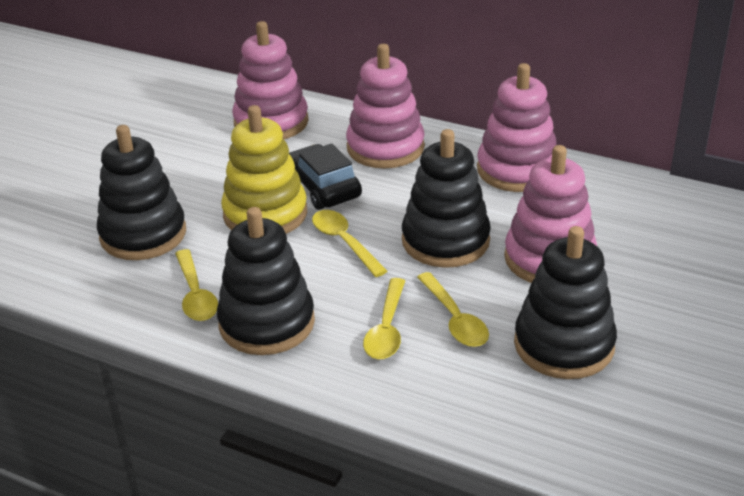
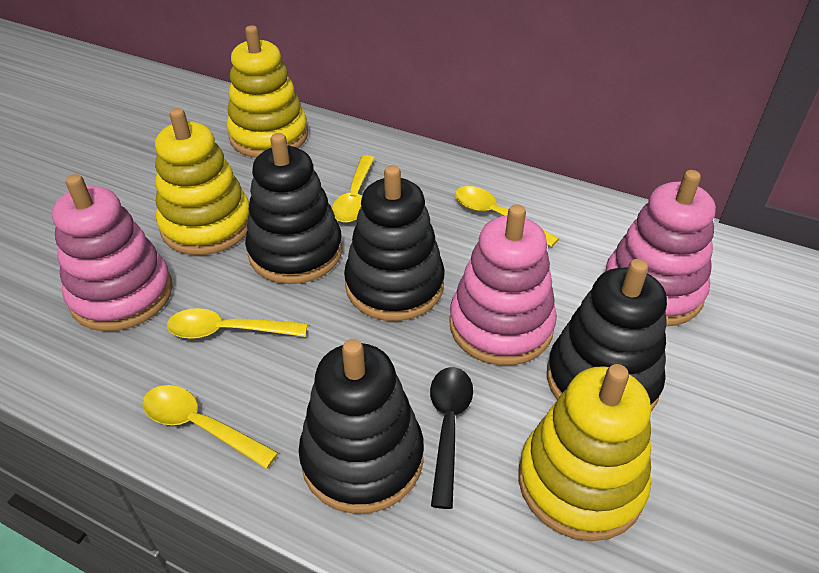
black car: 1 -> 0
black spoon: 0 -> 1
pink stacking toy: 4 -> 3
yellow stacking toy: 1 -> 3

